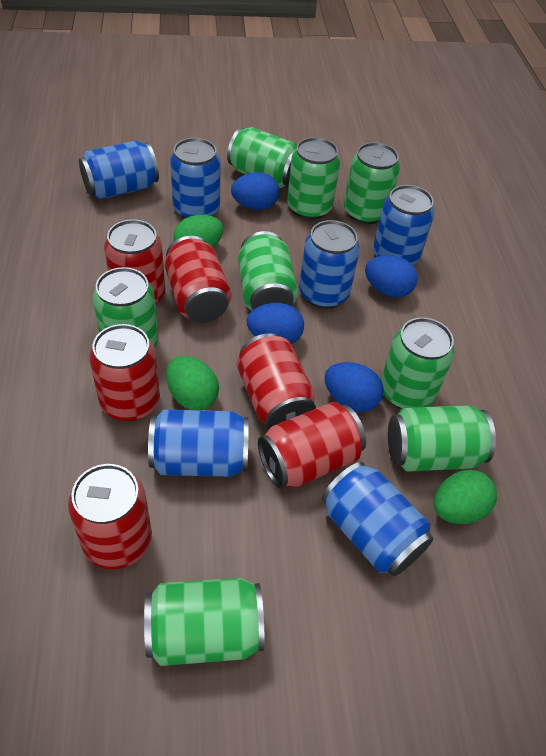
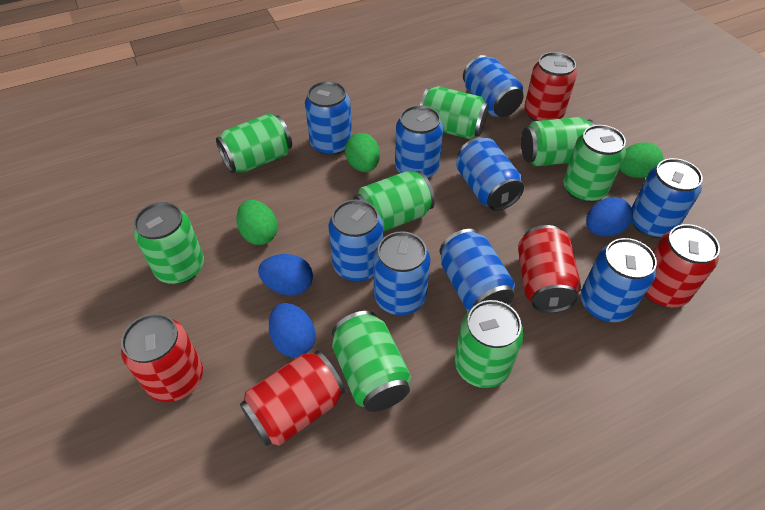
blue can: 6 -> 9
blue egg: 4 -> 3
red can: 6 -> 5

